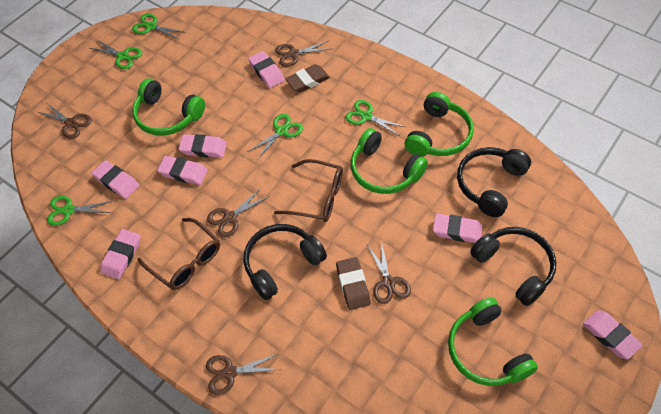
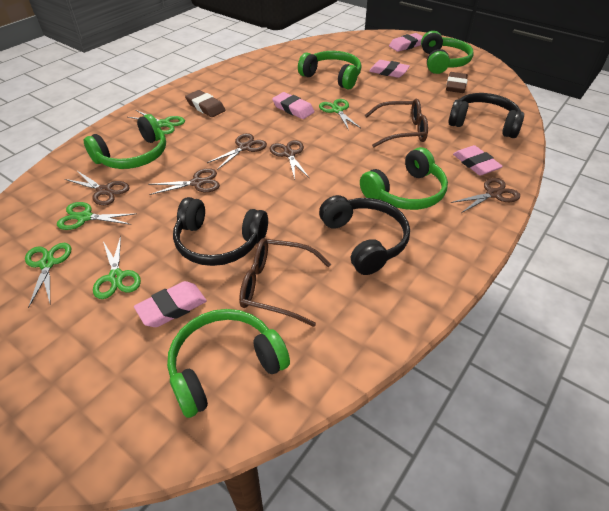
green headphones: 4 -> 5
pink eraser: 7 -> 5

